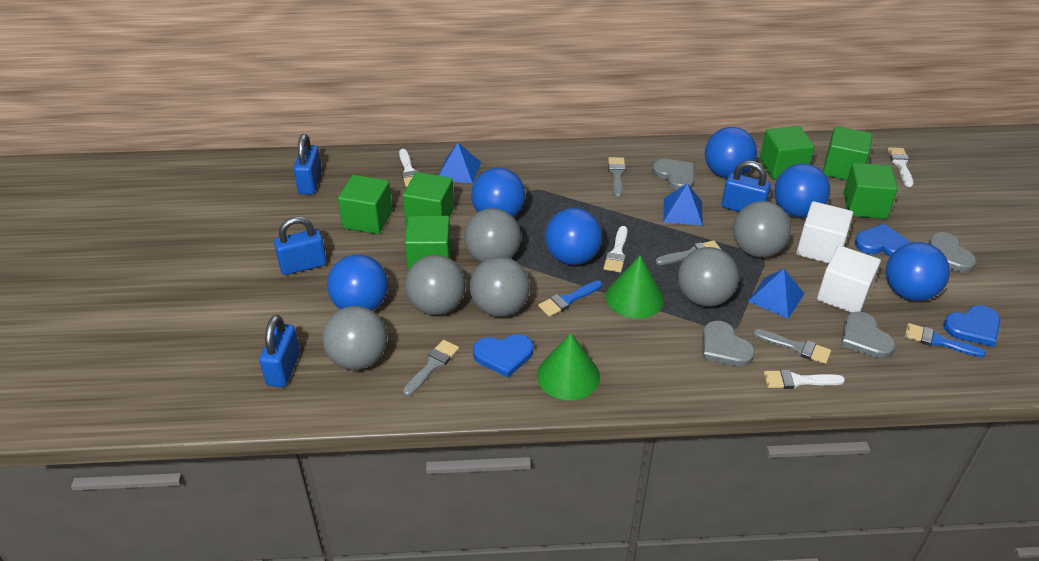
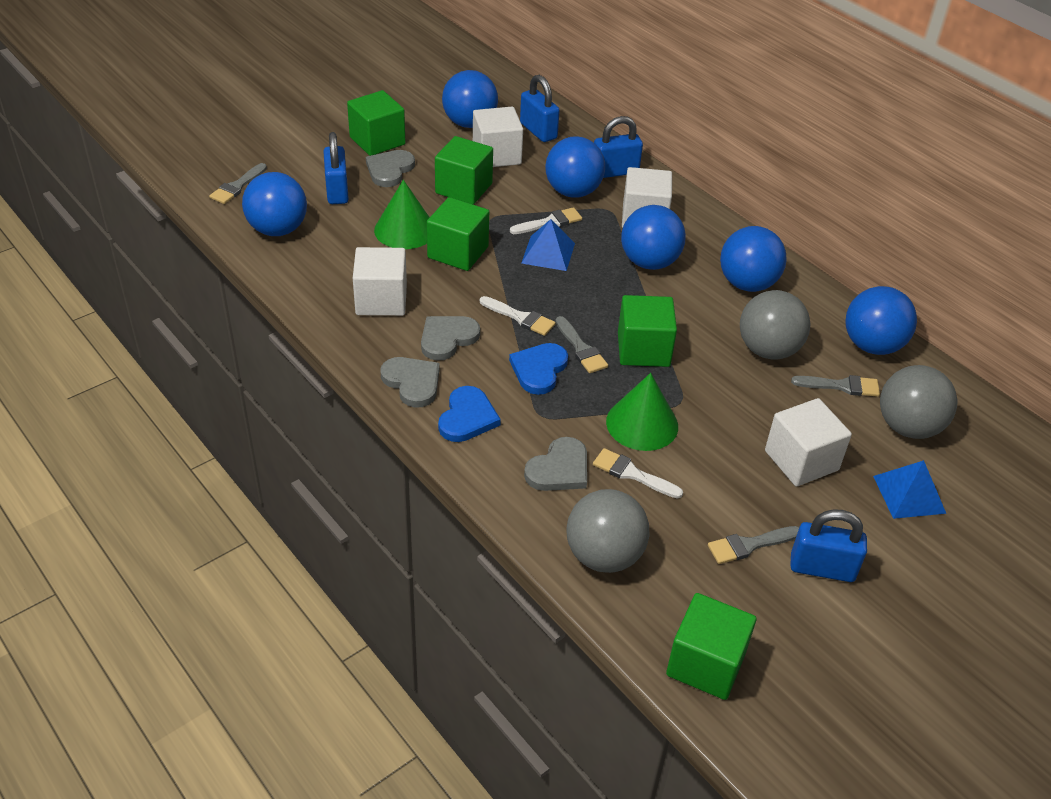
blue brush: 2 -> 0
blue heart: 3 -> 2
blue pyramid: 3 -> 2
green cube: 6 -> 5
grey ball: 6 -> 3
white brush: 4 -> 3
white cube: 2 -> 4

